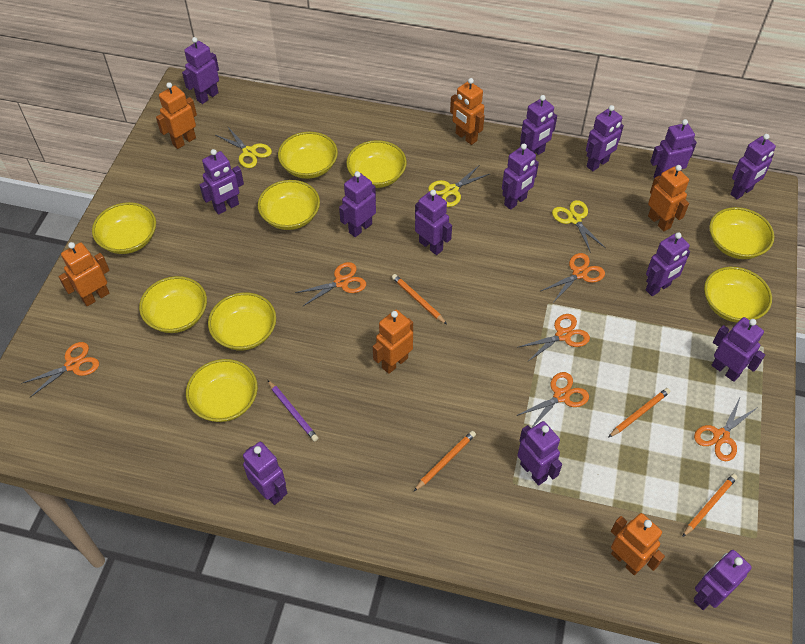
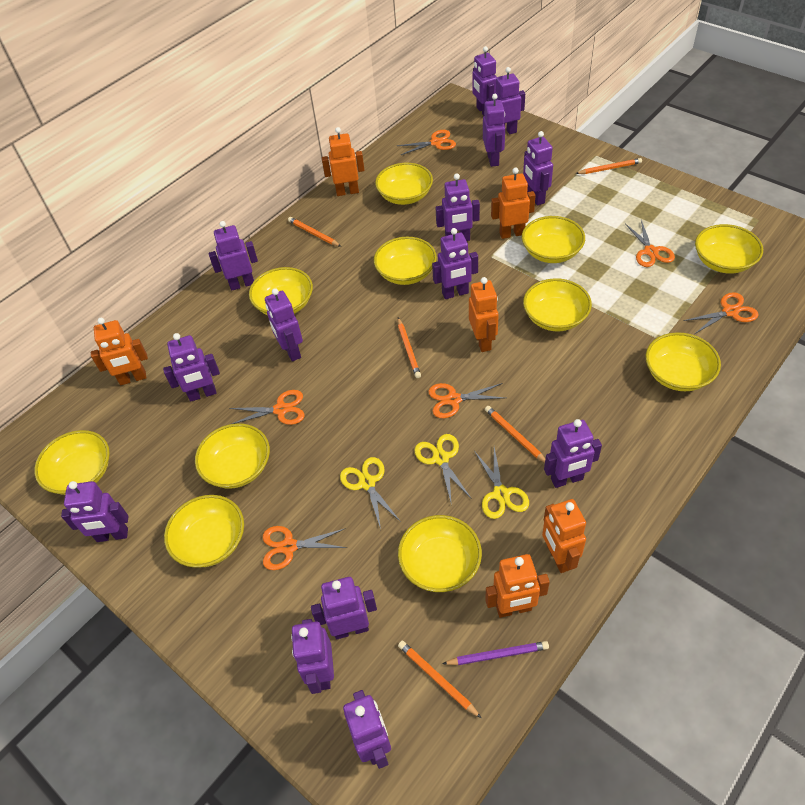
orange pencil: 4 -> 5
yellow bowl: 9 -> 11

